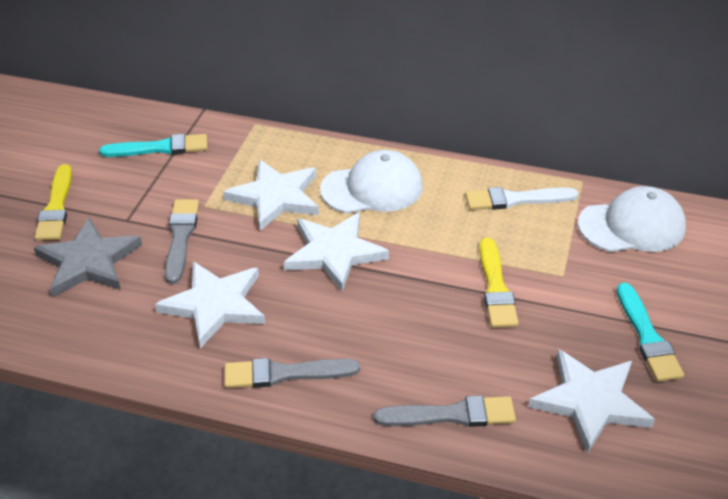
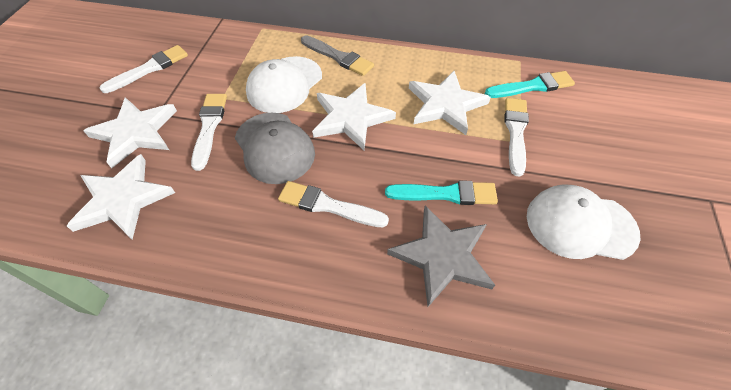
grey brush: 3 -> 1
grey cap: 0 -> 1
white brush: 1 -> 4
yellow brush: 2 -> 0

